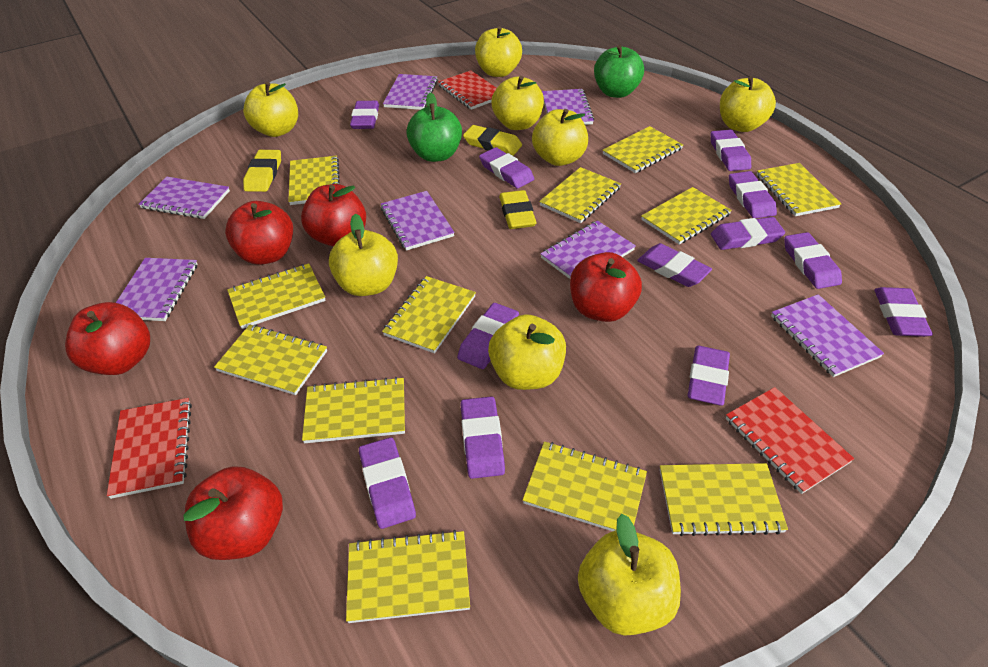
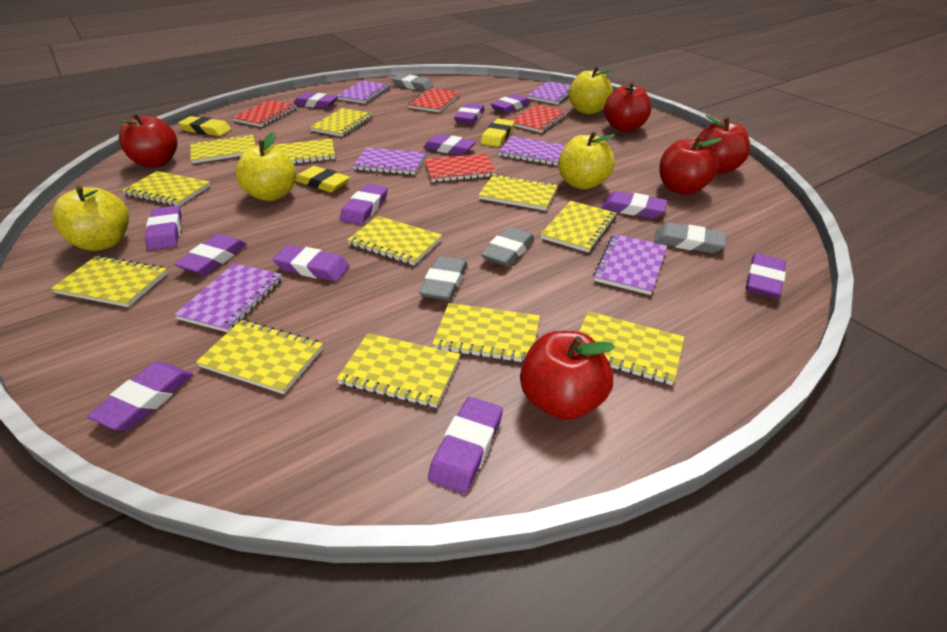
green apple: 2 -> 0
grey eraser: 0 -> 4
purple notebook: 7 -> 6
red notebook: 3 -> 4
yellow apple: 8 -> 4

